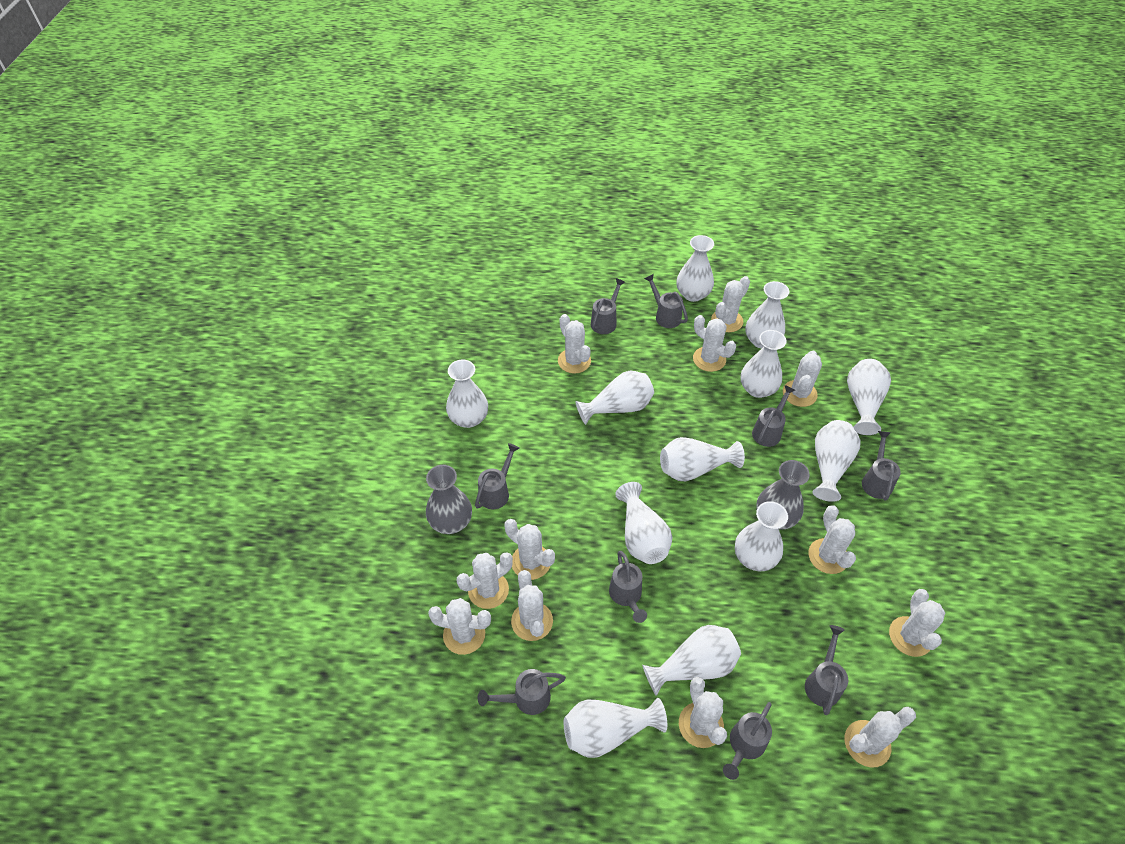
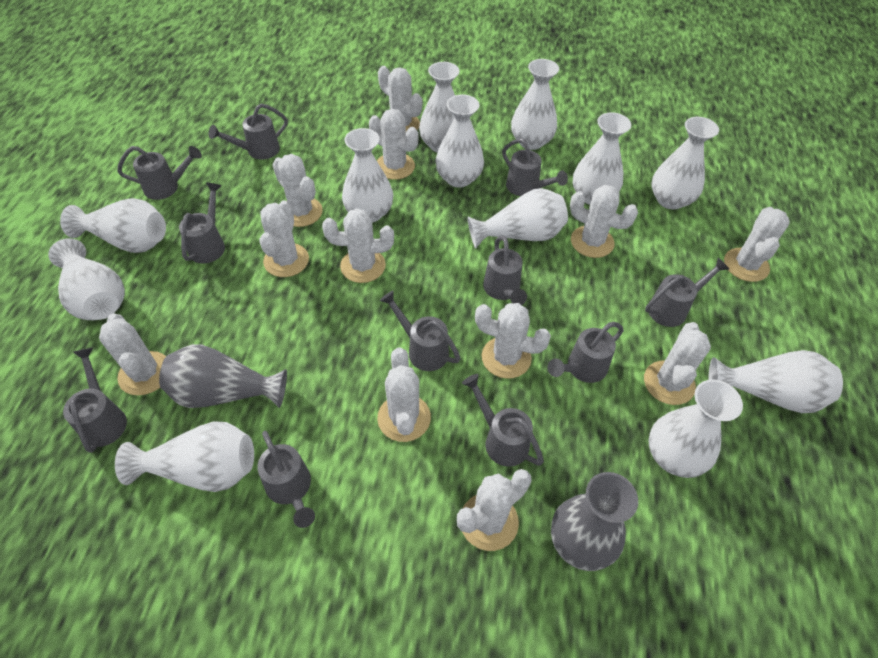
grey watering can: 9 -> 11

